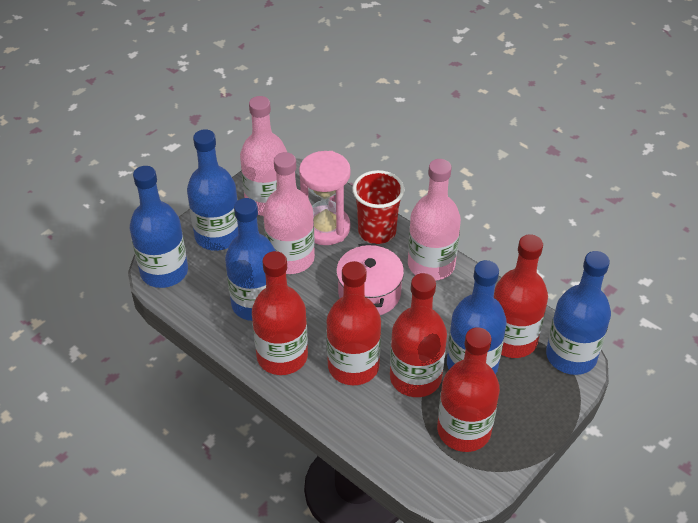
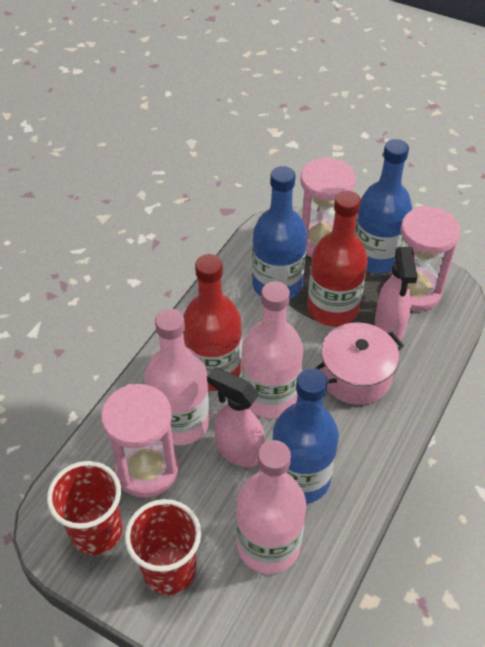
blue bottle: 5 -> 3
pink hourglass: 1 -> 3
pink spray bottle: 0 -> 2
red bottle: 5 -> 2
red cup: 1 -> 2

